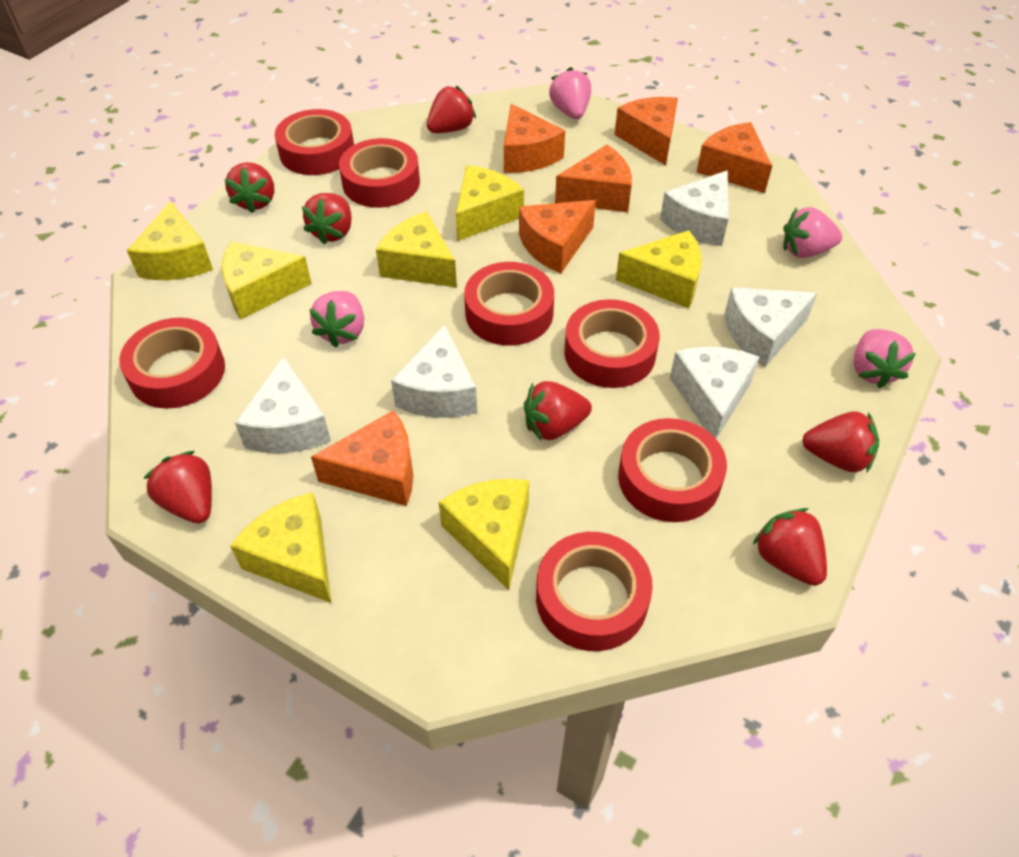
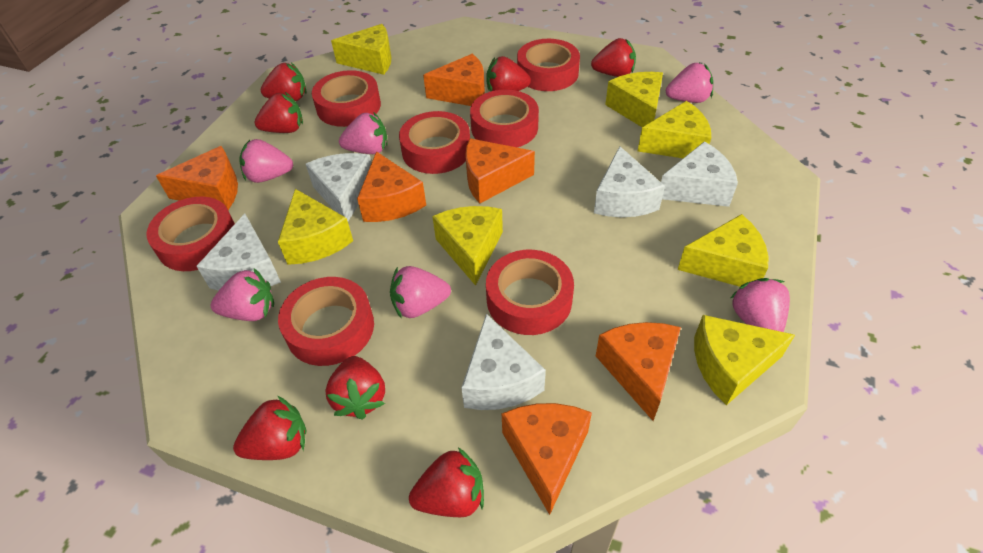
pink strawberry: 4 -> 6

